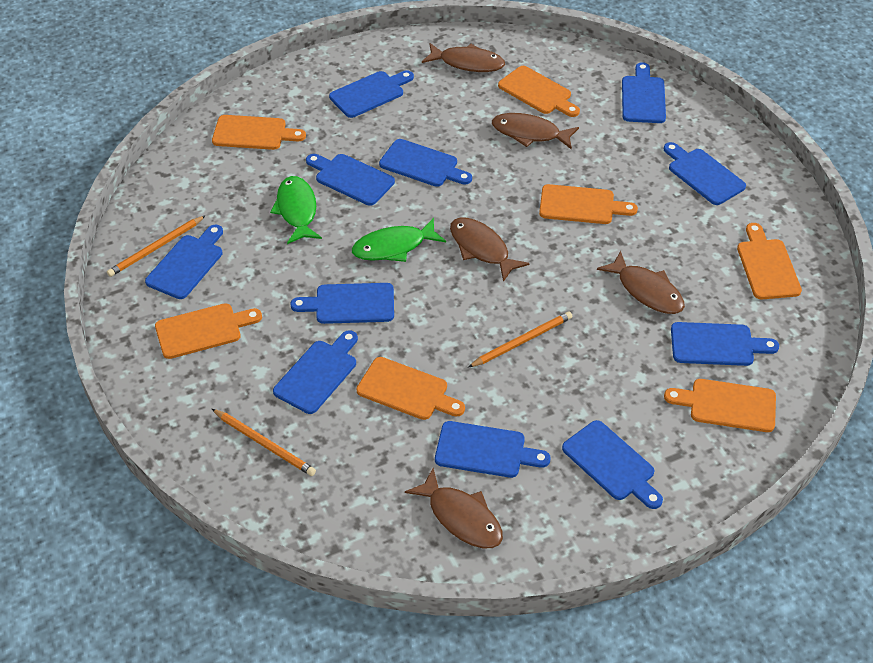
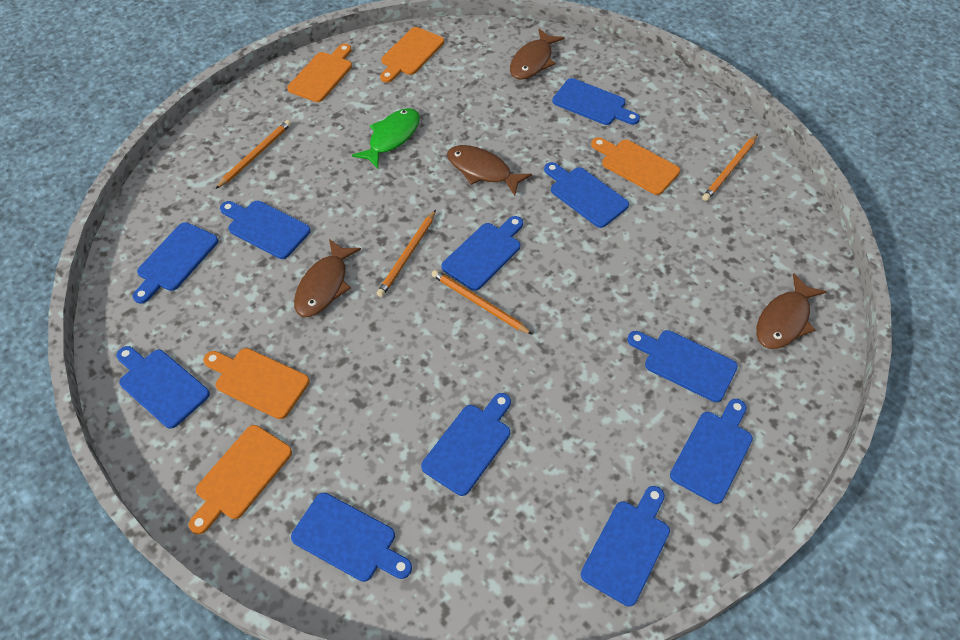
brown fish: 5 -> 4
green fish: 2 -> 1
orange cutting board: 7 -> 5
orange pencil: 3 -> 4

